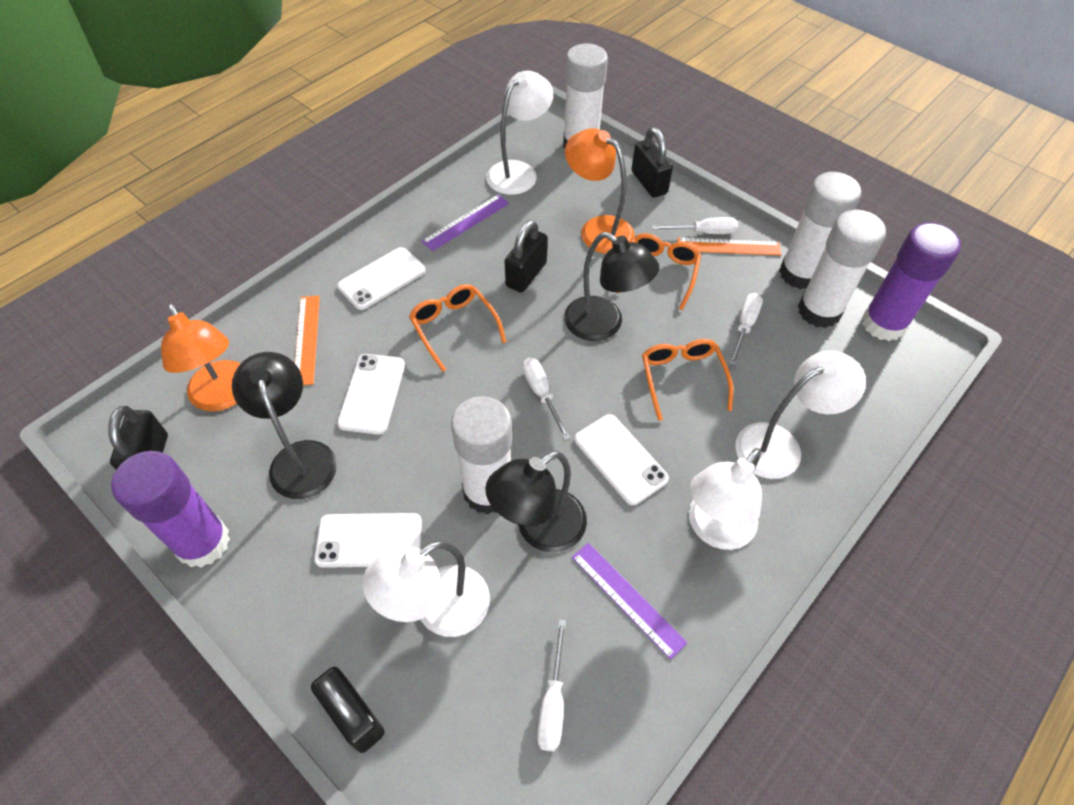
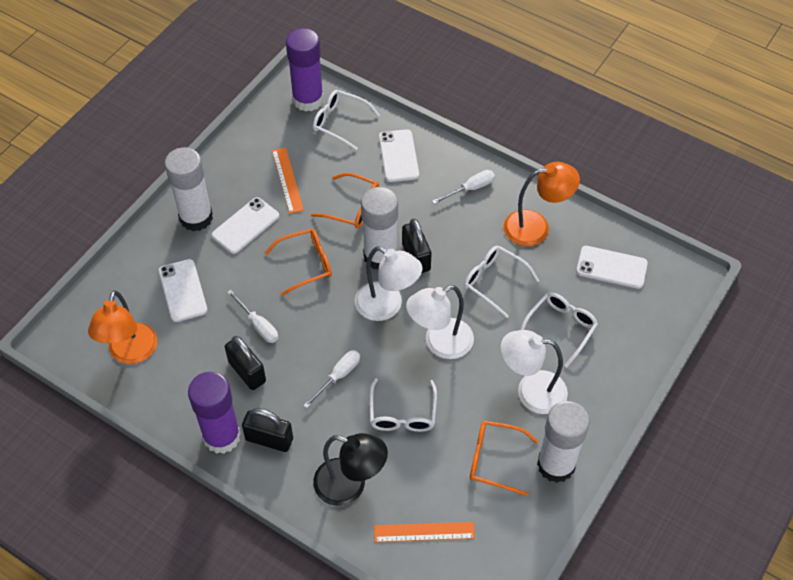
black lamp: 3 -> 1
black padlock: 4 -> 3
purple ruler: 2 -> 0
white glasses: 0 -> 4
white glue stick: 4 -> 3
white lamp: 4 -> 3
white screwdriver: 4 -> 3

